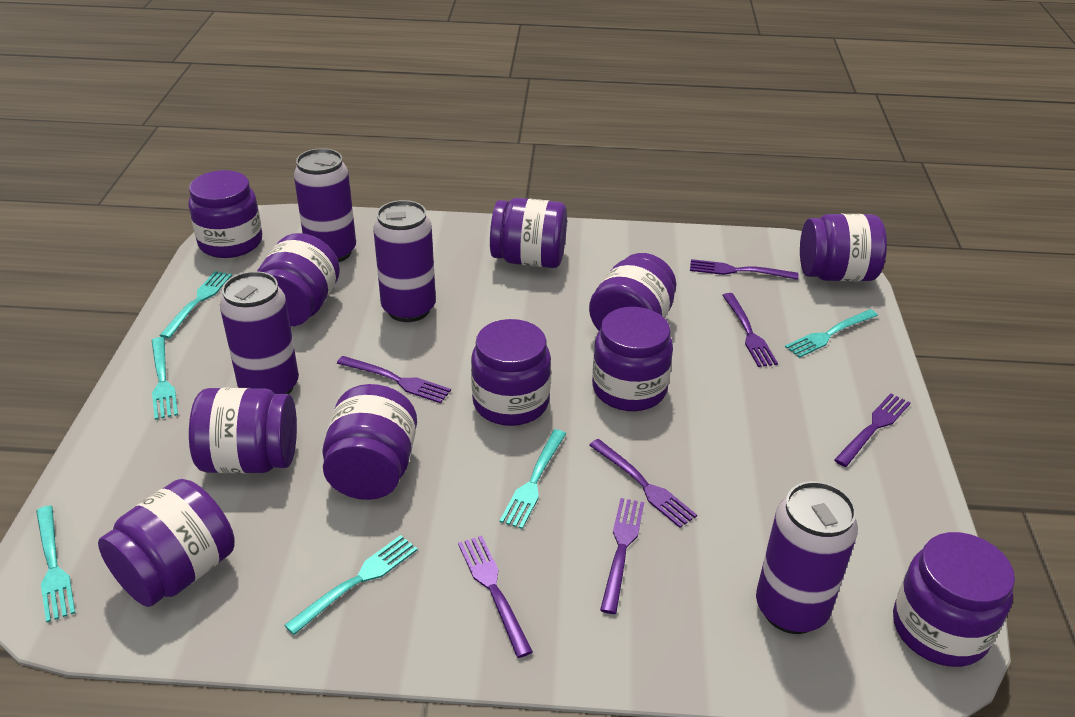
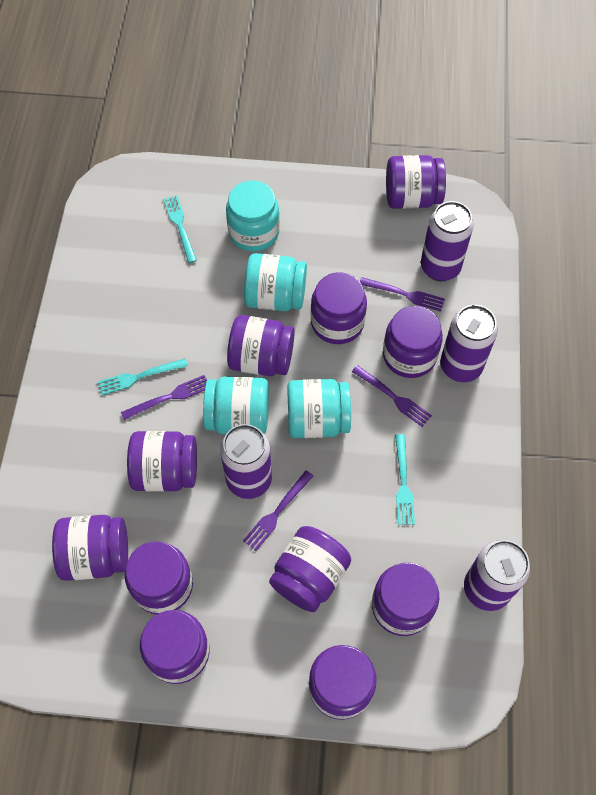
purple fork: 7 -> 4
turquoise fork: 6 -> 3
turquoise jar: 0 -> 4

